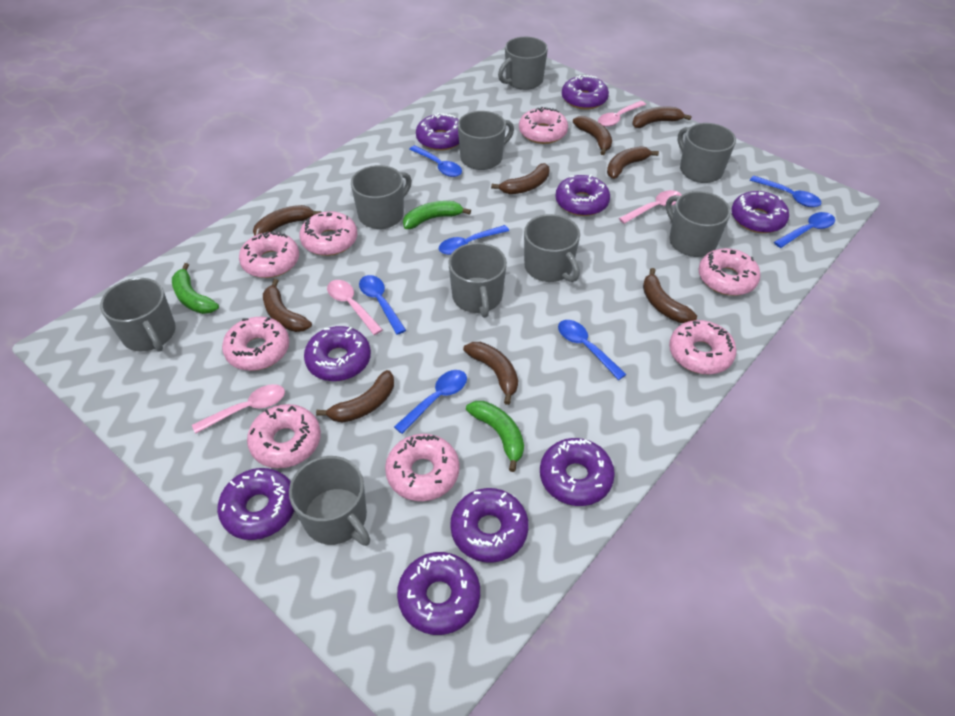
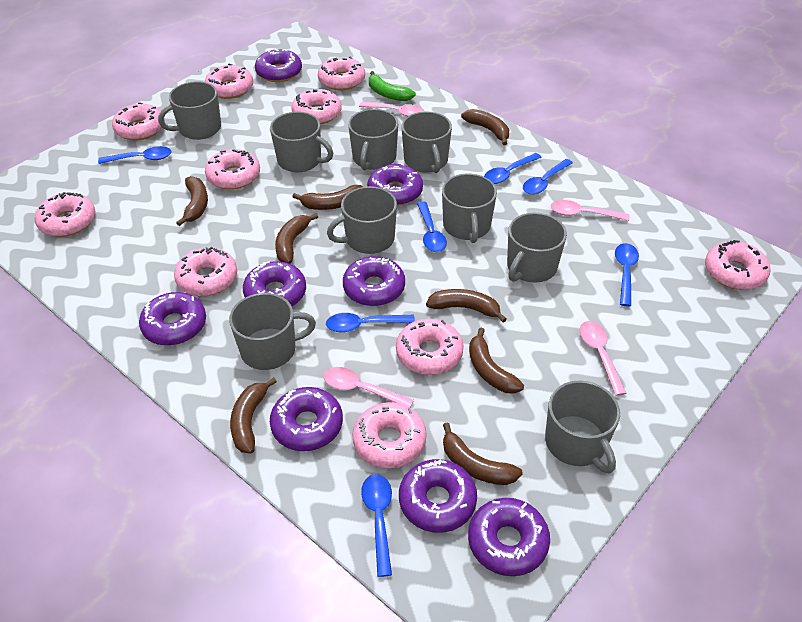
brown banana: 9 -> 8
green banana: 3 -> 1
pink donut: 8 -> 10
purple donut: 9 -> 8

